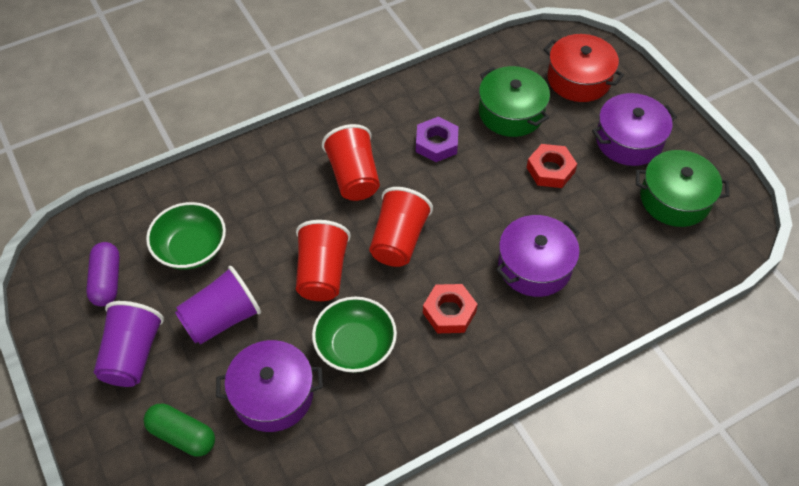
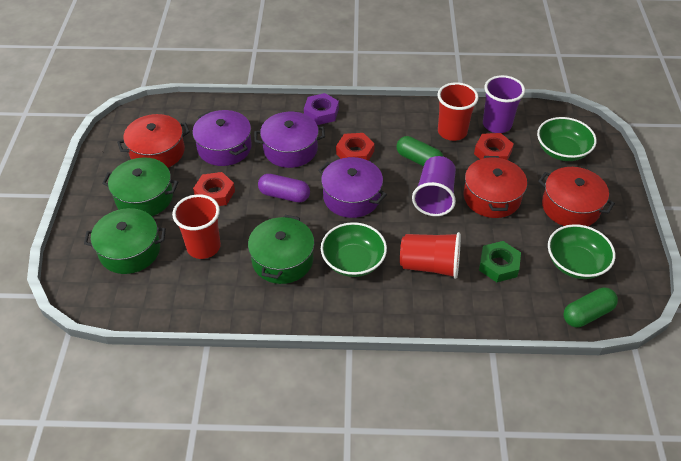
green bowl: 2 -> 3
green capsule: 1 -> 2
green nut: 0 -> 1
green pot: 2 -> 3
red nut: 2 -> 3
red pot: 1 -> 3

